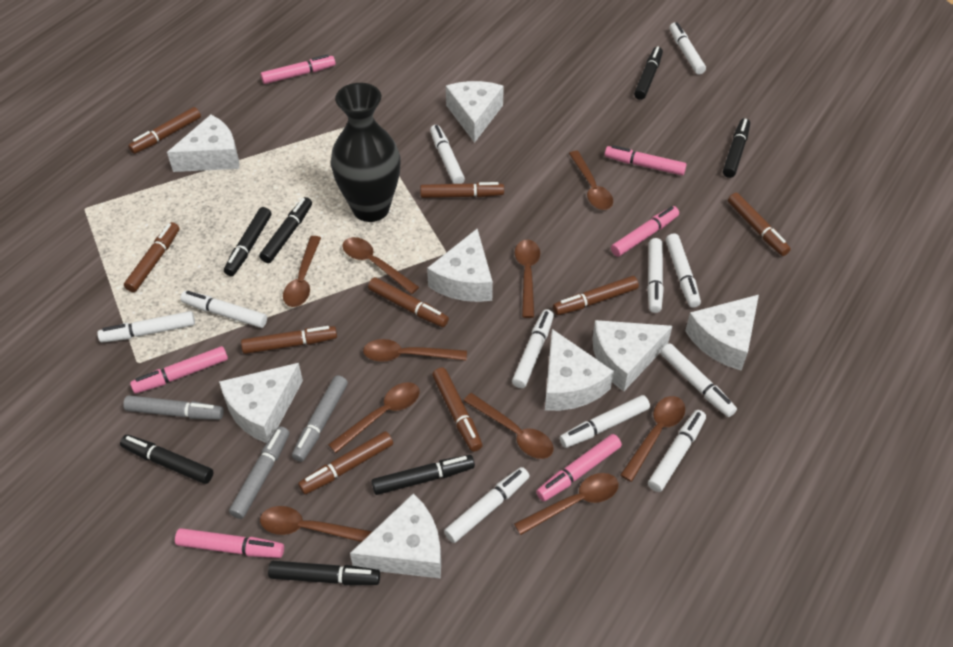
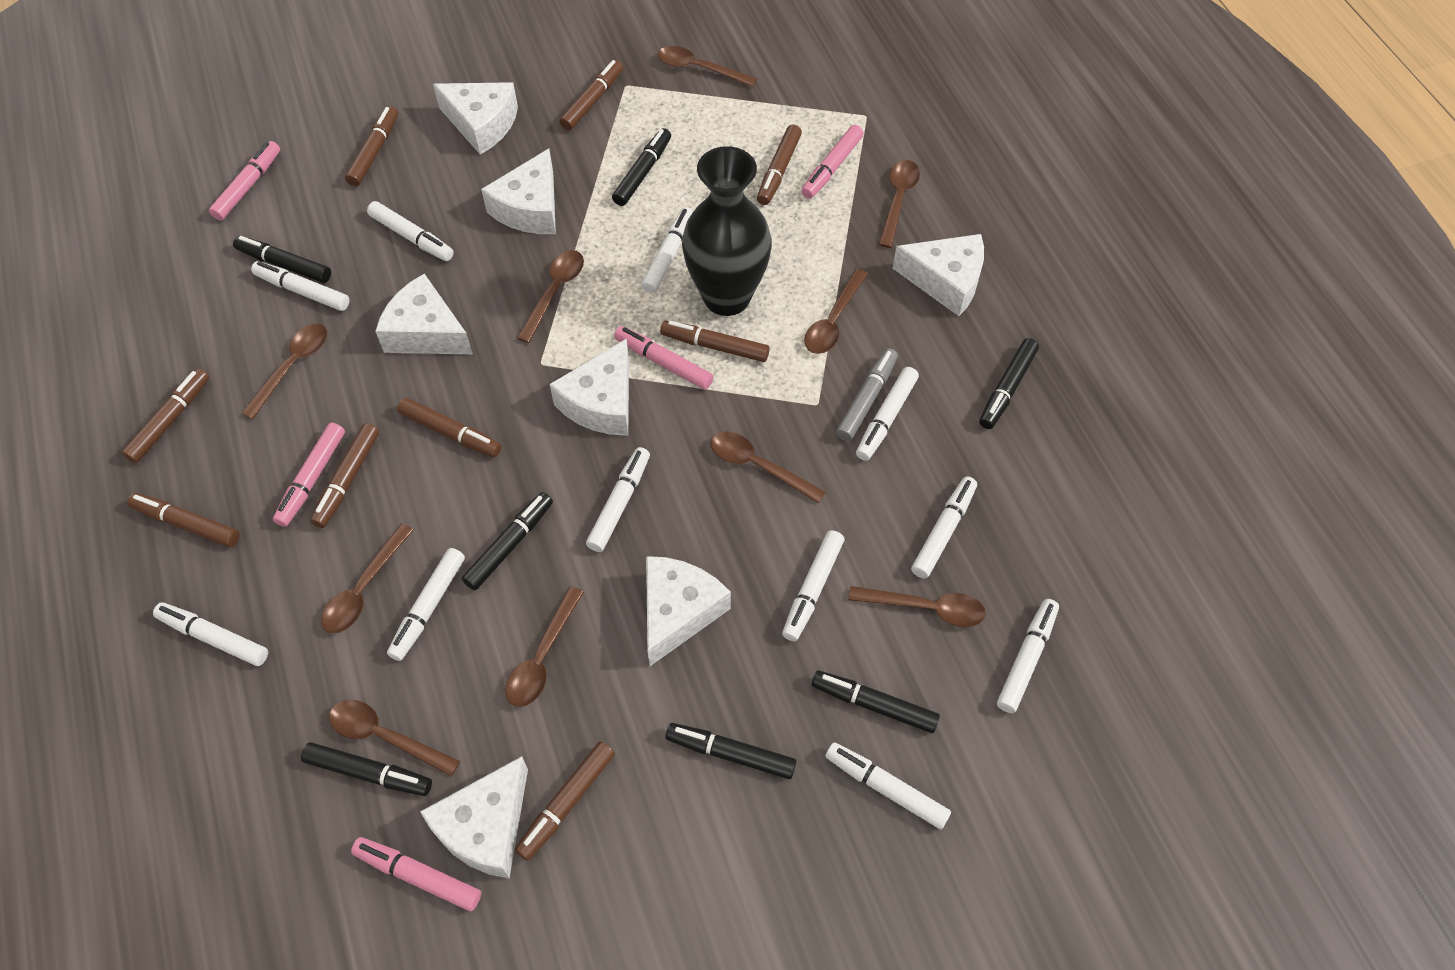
grey marker: 3 -> 1
pink marker: 6 -> 5
white cheese: 8 -> 7

